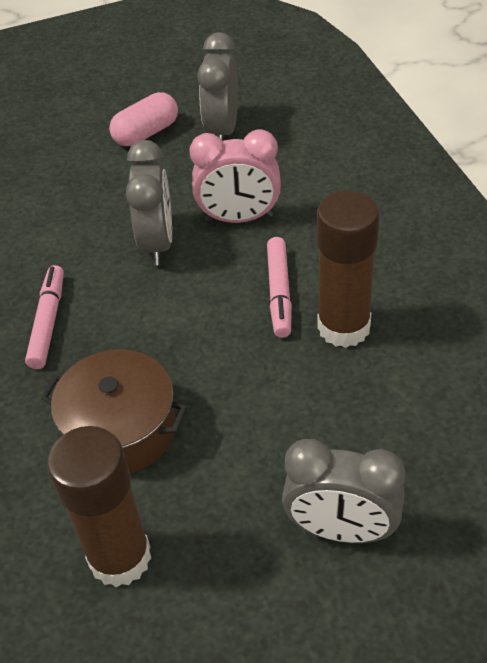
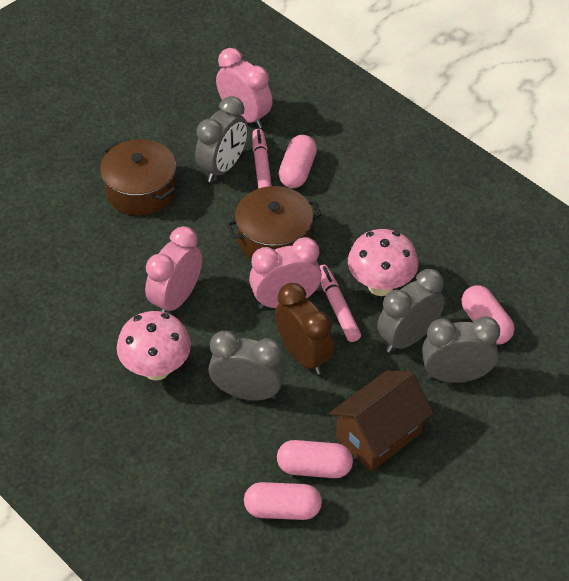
brown clock: 0 -> 1
brown glue stick: 2 -> 0
brown house: 0 -> 1
brown pot: 1 -> 2
grey clock: 3 -> 4
pink capsule: 1 -> 4
pink clock: 1 -> 3
pink mushroom: 0 -> 2

